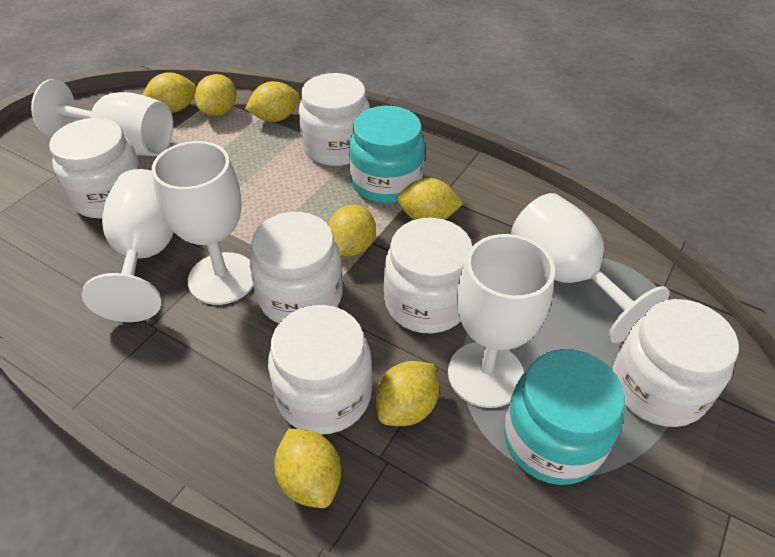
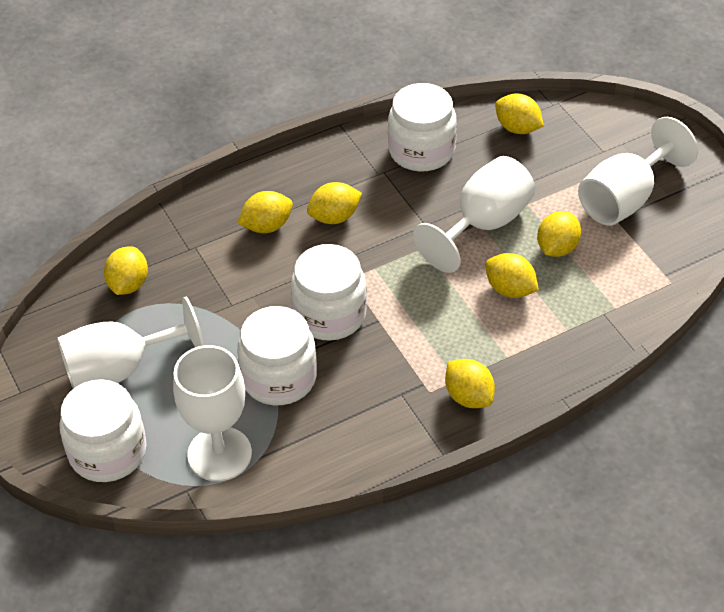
turquoise jar: 2 -> 0
white goblet: 5 -> 4
white jar: 6 -> 4

